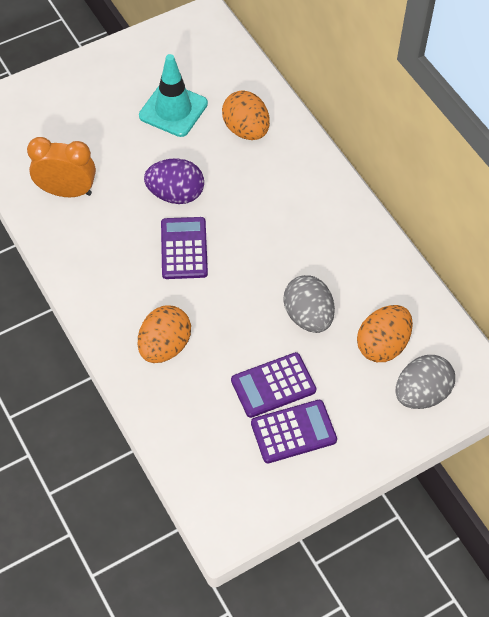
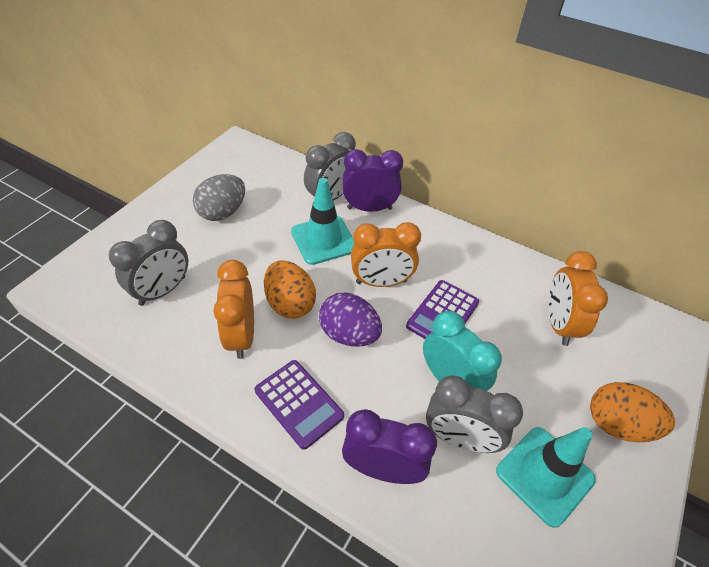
grey clock: 0 -> 3
grey egg: 2 -> 1
orange clock: 1 -> 3
orange egg: 3 -> 2
purple calculator: 3 -> 2
purple clock: 0 -> 2
turquoise clock: 0 -> 1
turquoise traffic cone: 1 -> 2

